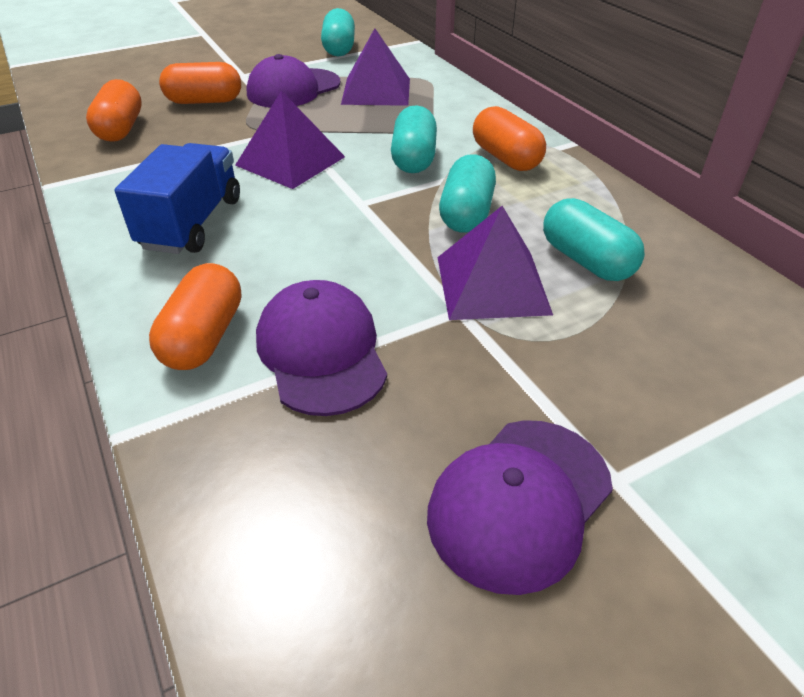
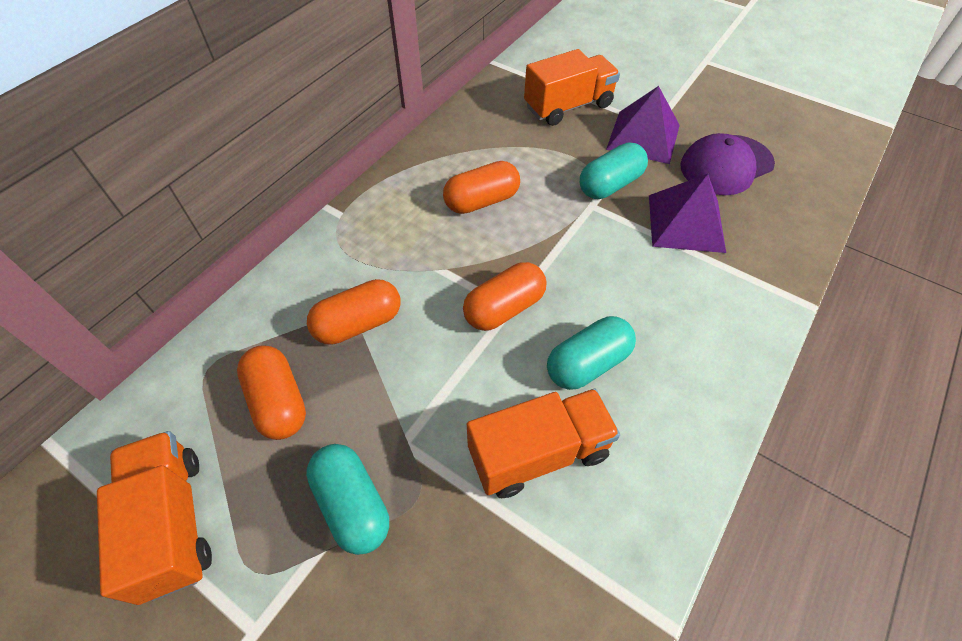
blue truck: 1 -> 0
orange truck: 0 -> 3
purple cap: 3 -> 1
purple pyramid: 3 -> 2
turquoise capsule: 4 -> 3

